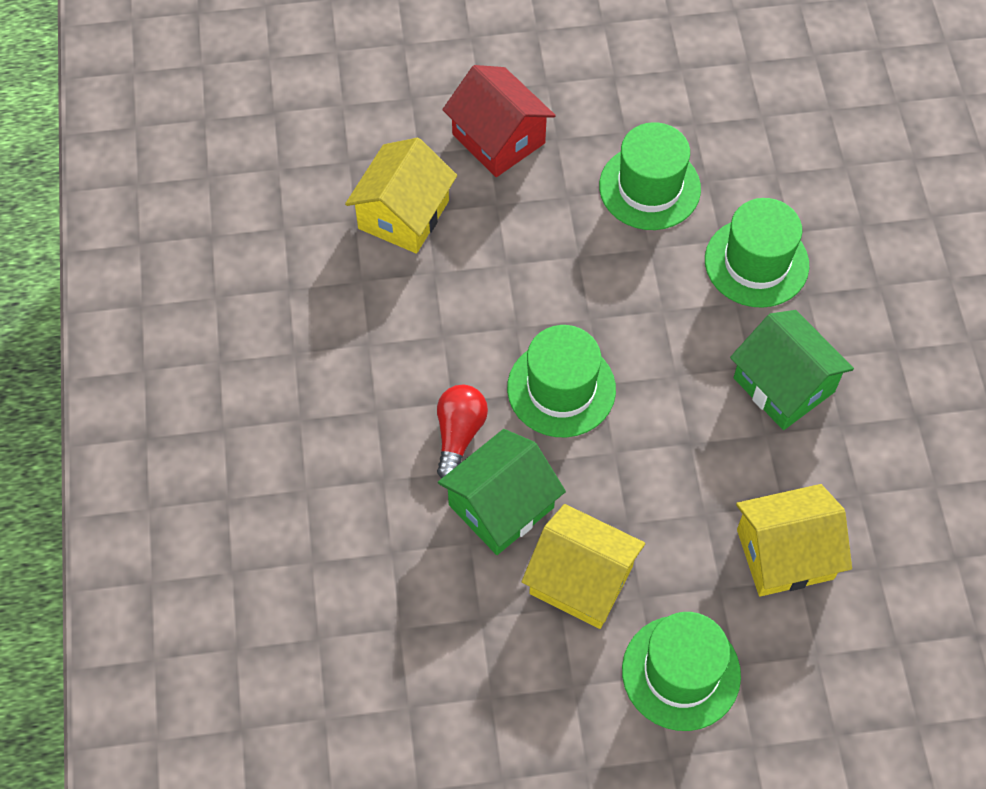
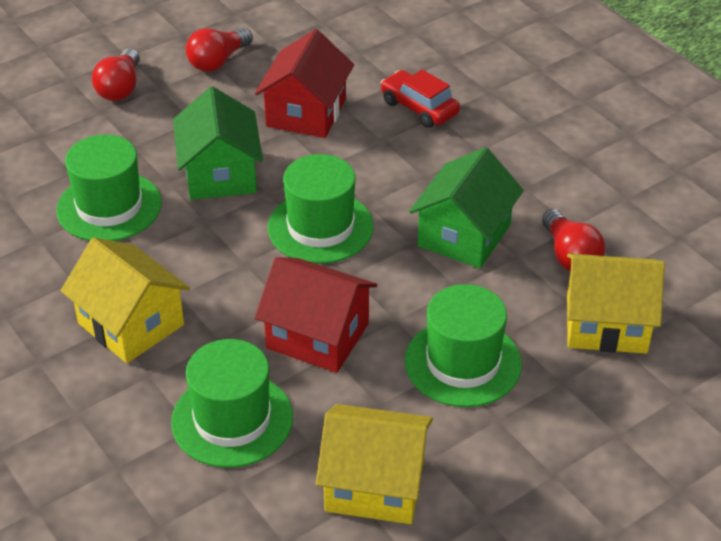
red car: 0 -> 1
red house: 1 -> 2
red light bulb: 1 -> 3

